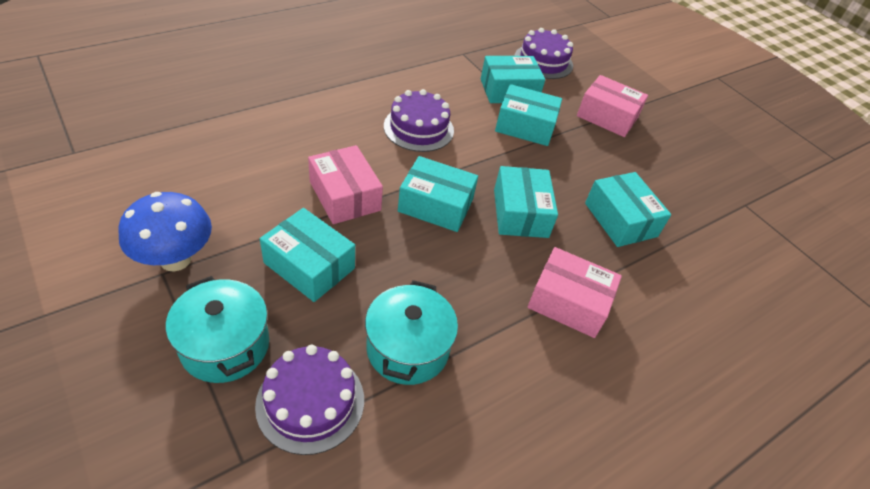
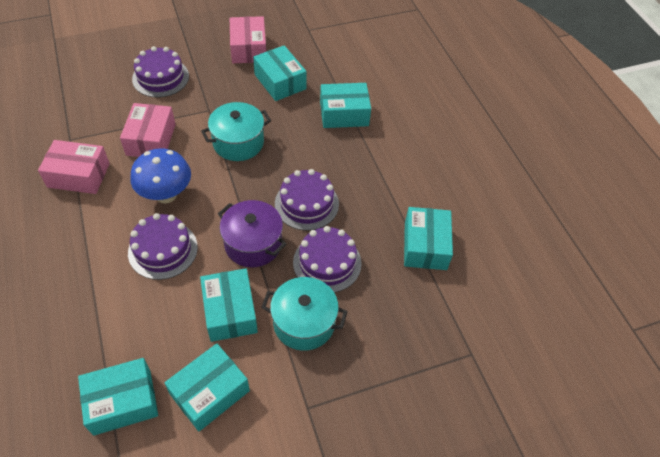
purple cake: 3 -> 4
purple pot: 0 -> 1

